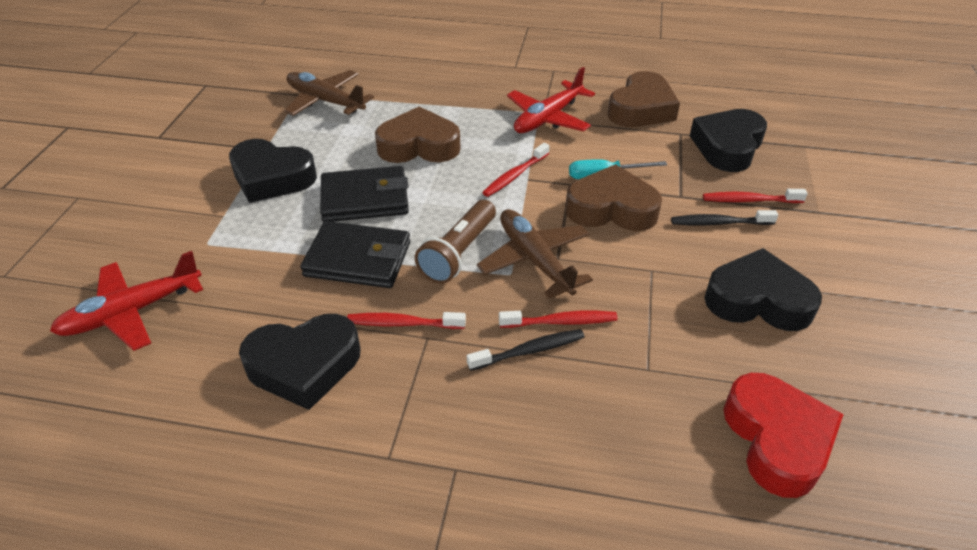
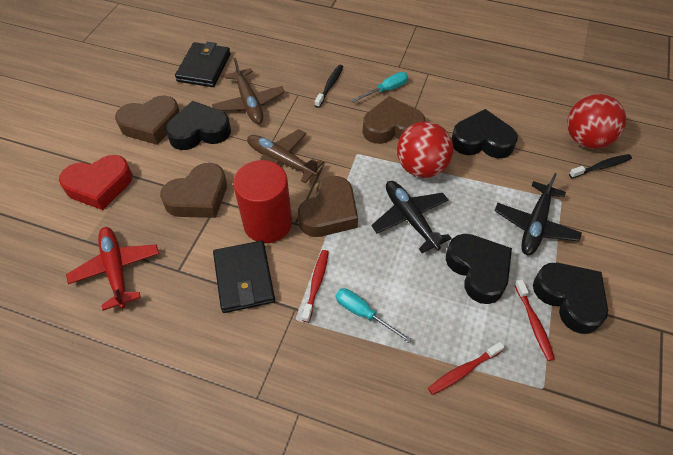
black plane: 0 -> 2
brown flashlight: 1 -> 0
brown heart: 3 -> 4
red ball: 0 -> 2
red cylinder: 0 -> 1
red plane: 2 -> 1
red toothbrush: 4 -> 3
turquoise screwdriver: 1 -> 2

